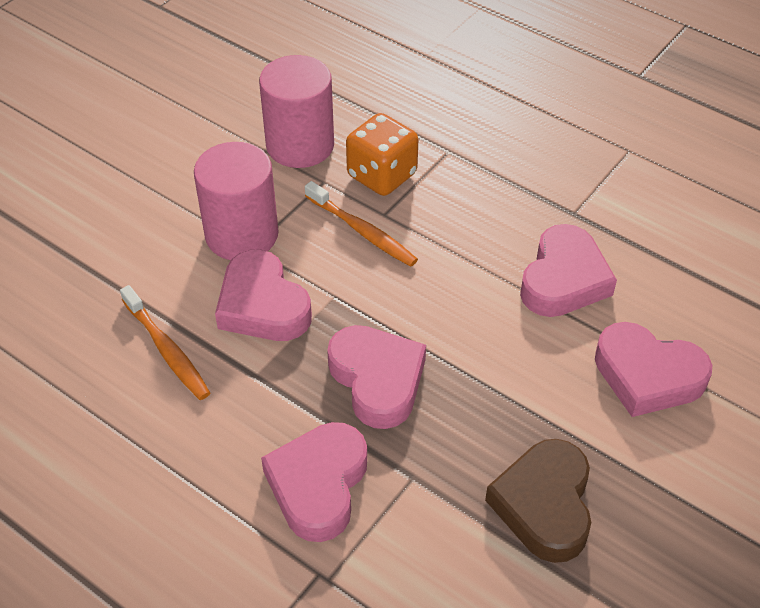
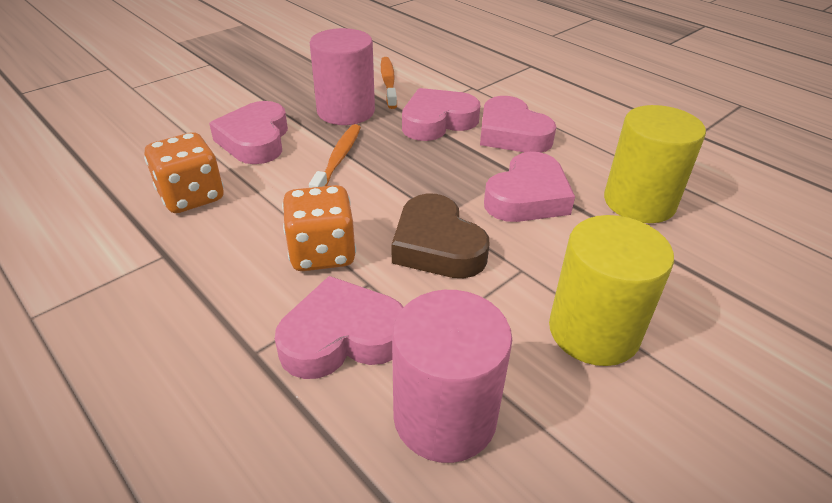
orange dice: 1 -> 2
yellow cylinder: 0 -> 2

